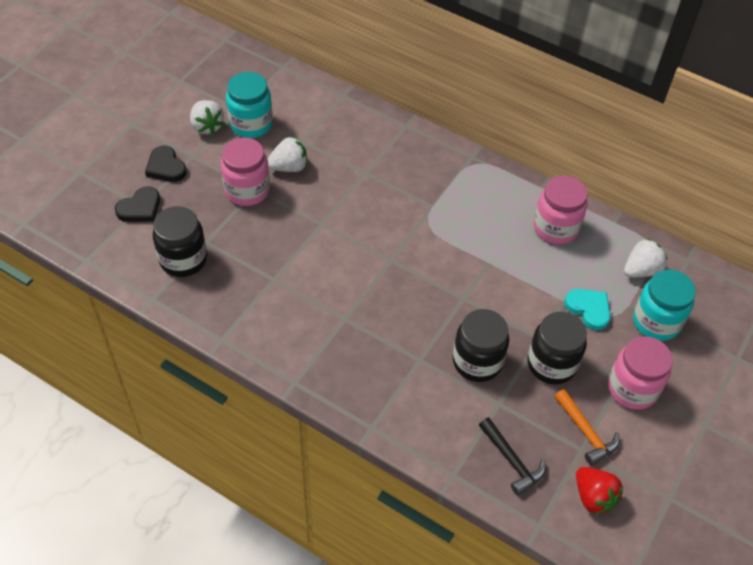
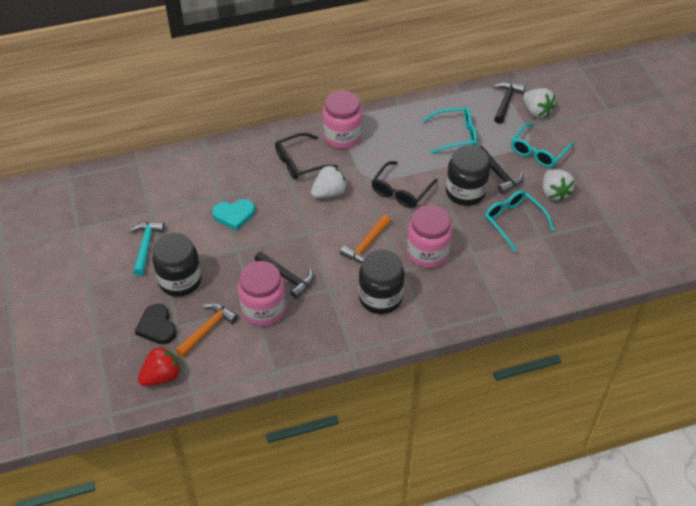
black glasses: 0 -> 2
black hammer: 1 -> 3
black heart: 2 -> 1
orange hammer: 1 -> 2
turquoise glasses: 0 -> 3
turquoise hammer: 0 -> 1
turquoise jar: 2 -> 0

